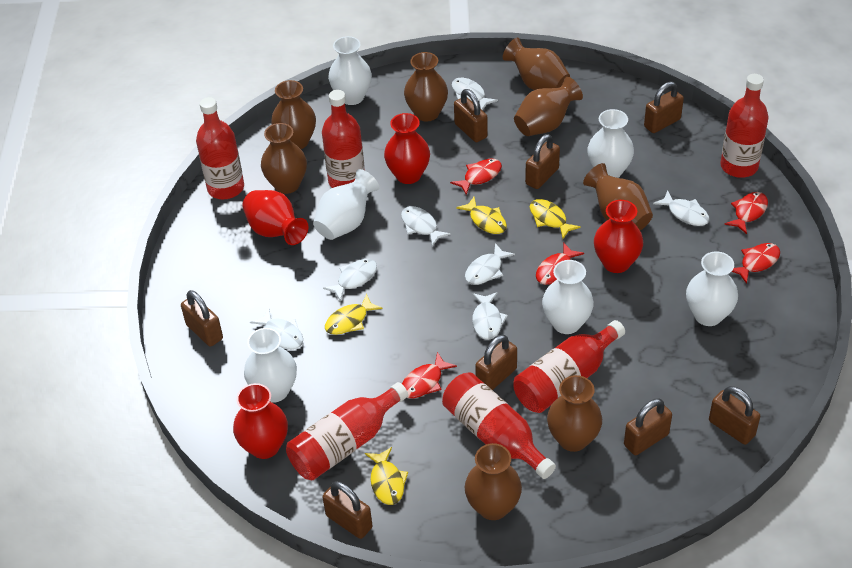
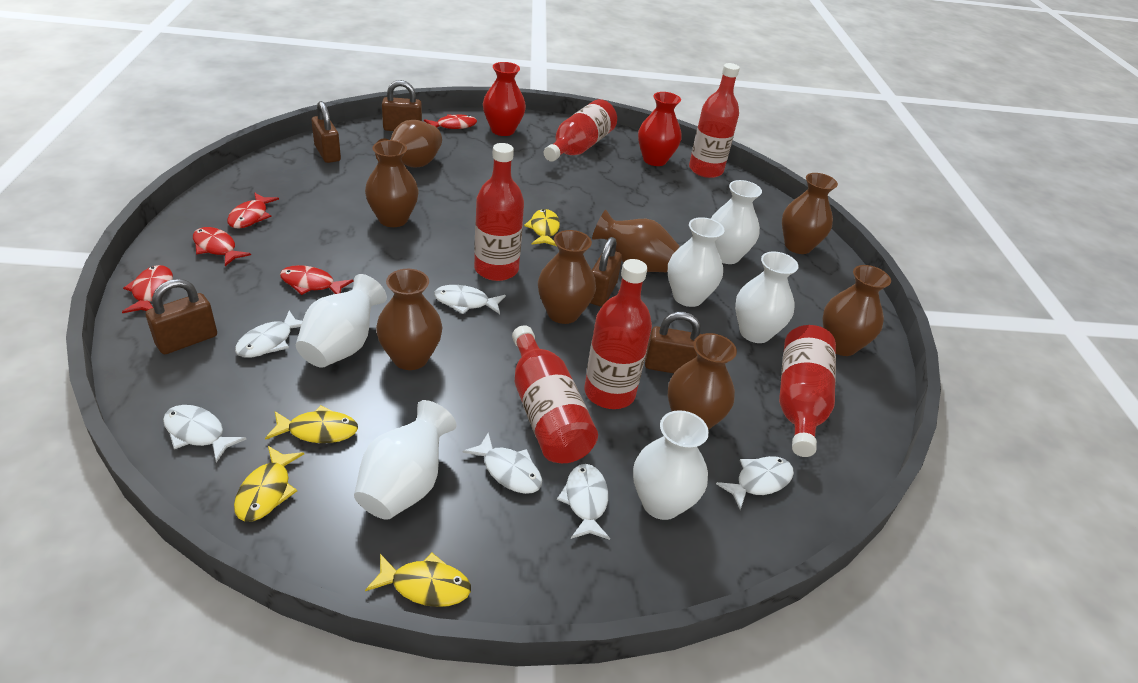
brown padlock: 8 -> 5
red vase: 4 -> 2
white fish: 7 -> 6

